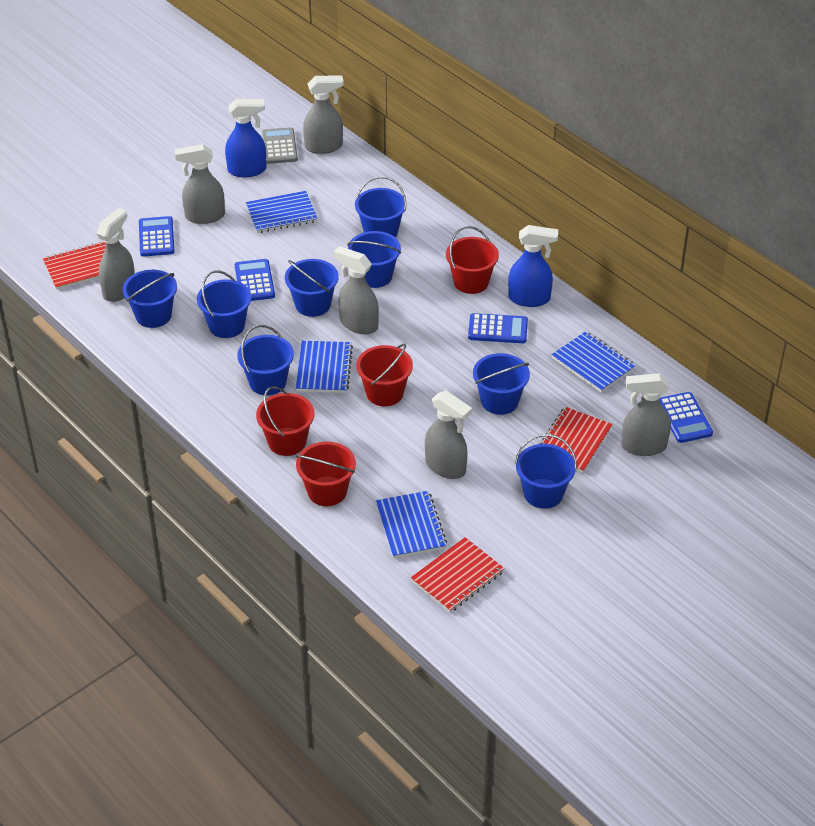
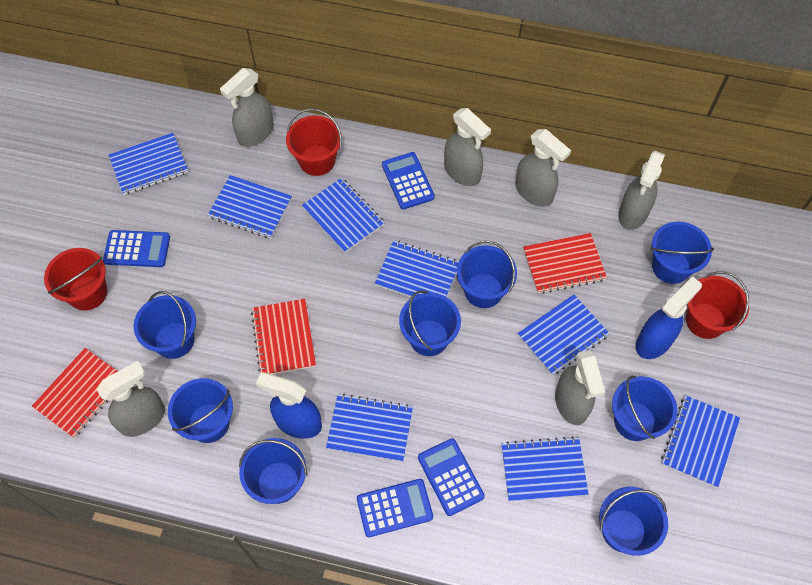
blue notebook: 4 -> 8
grey calculator: 1 -> 0
red bucket: 4 -> 3

